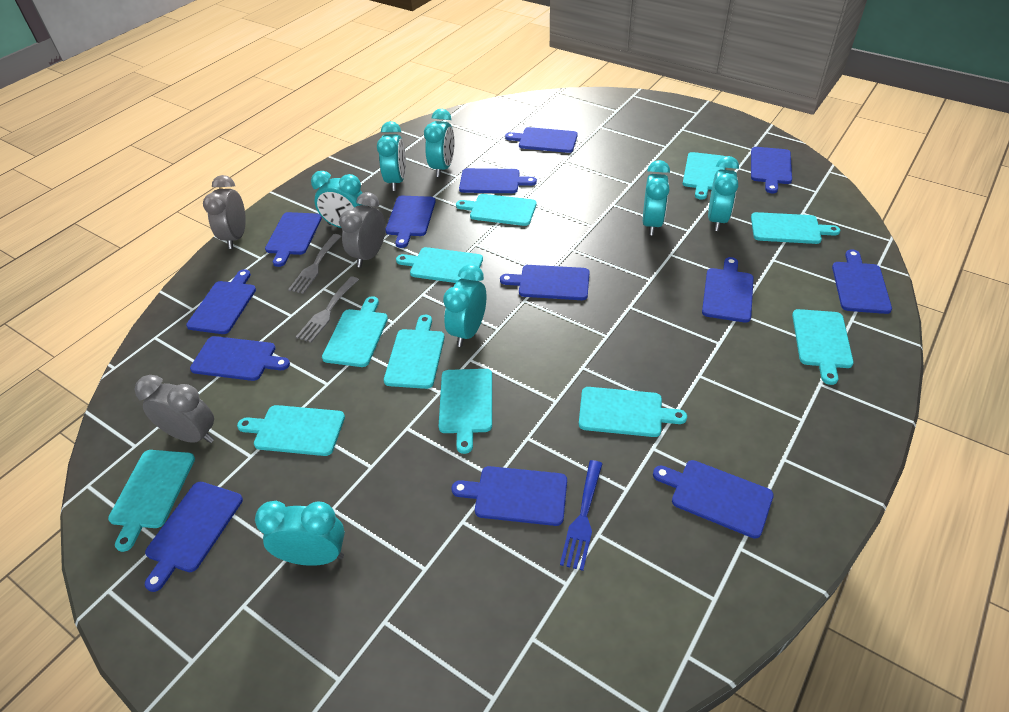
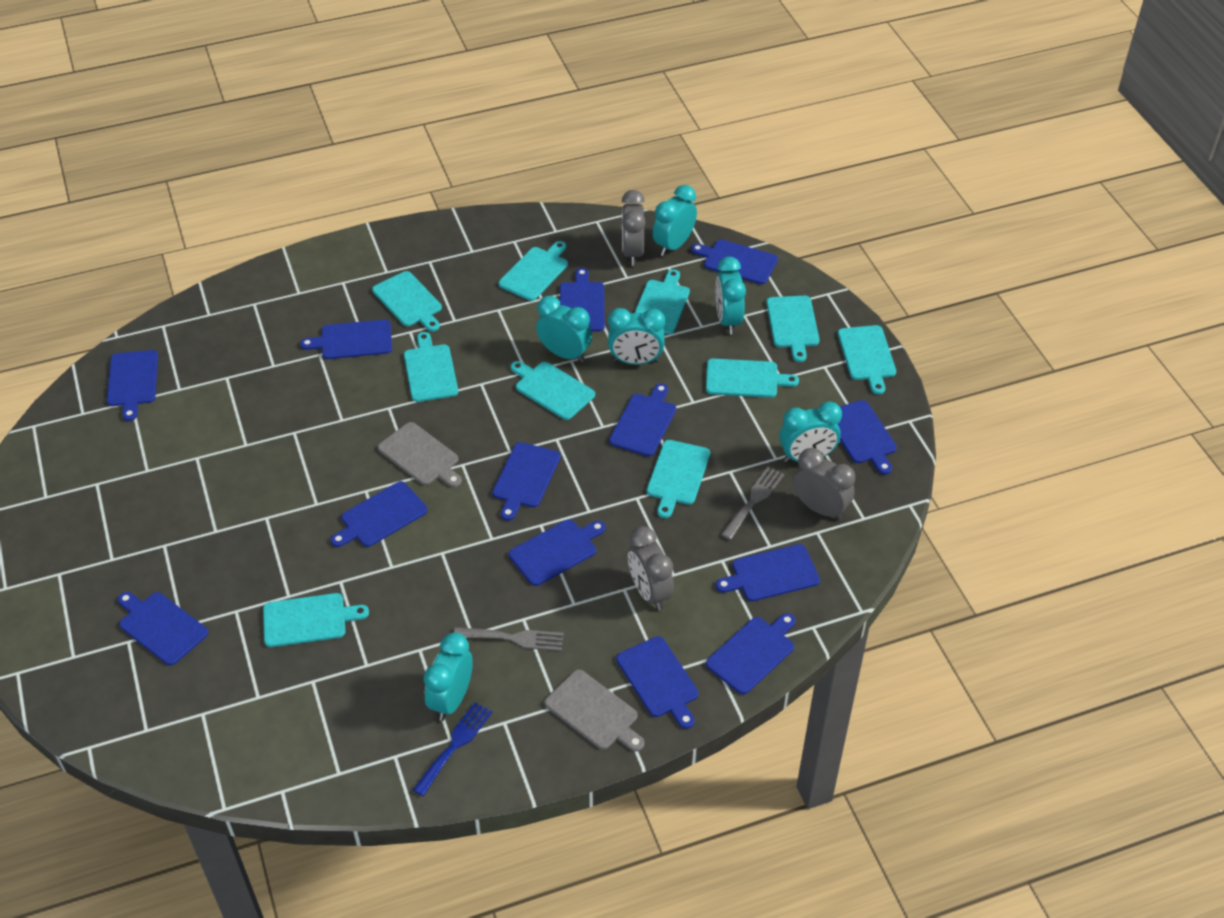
grey cutting board: 0 -> 2
turquoise clock: 7 -> 6
turquoise cutting board: 11 -> 10

